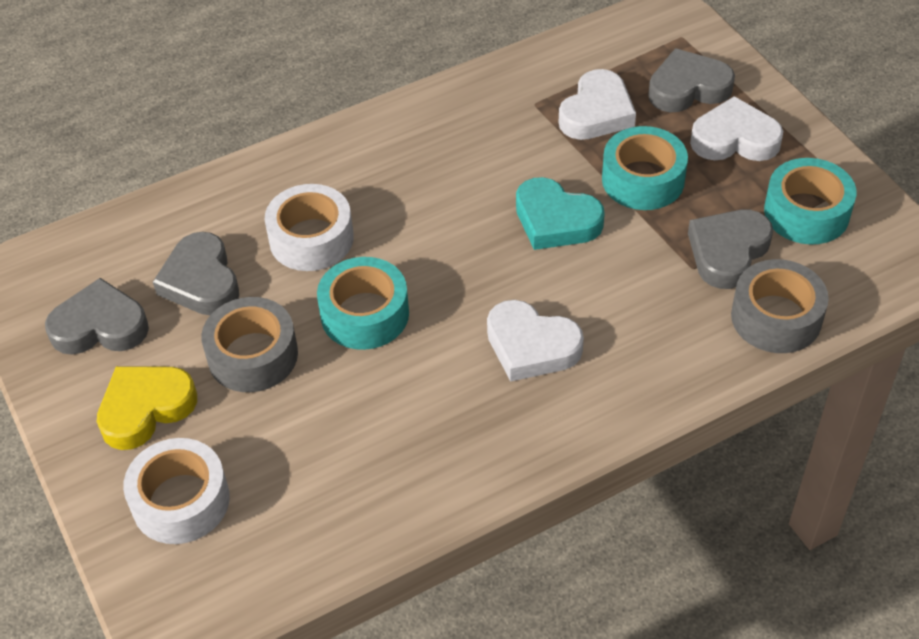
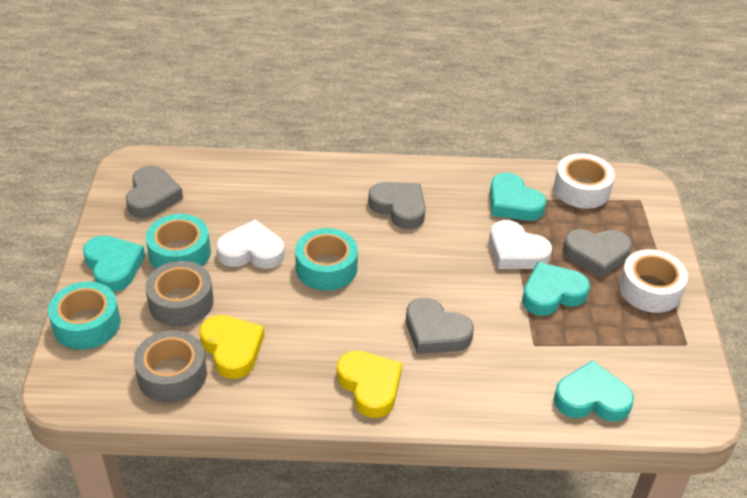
turquoise heart: 1 -> 4
white heart: 3 -> 2
yellow heart: 1 -> 2

